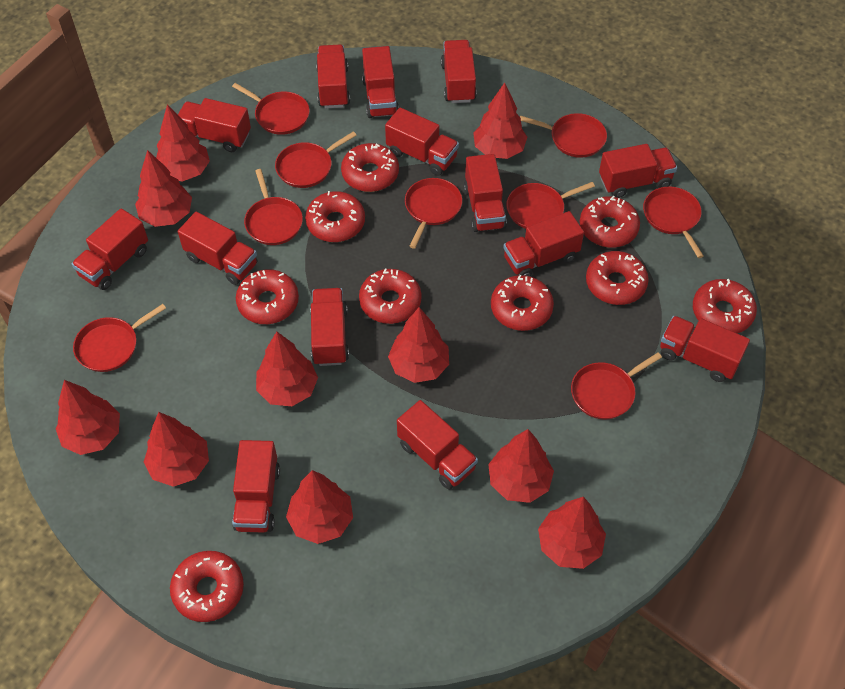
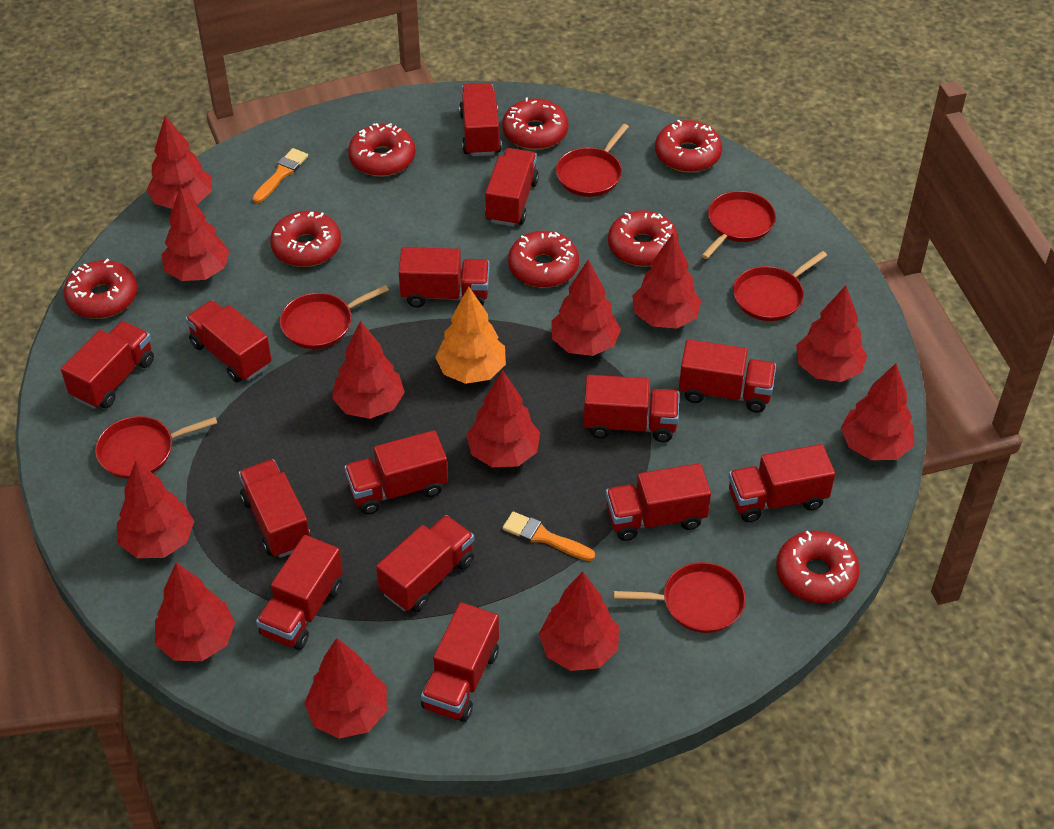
orange brush: 0 -> 2
orange tree: 0 -> 1
red donut: 9 -> 8
red pan: 9 -> 6
red tree: 10 -> 12

